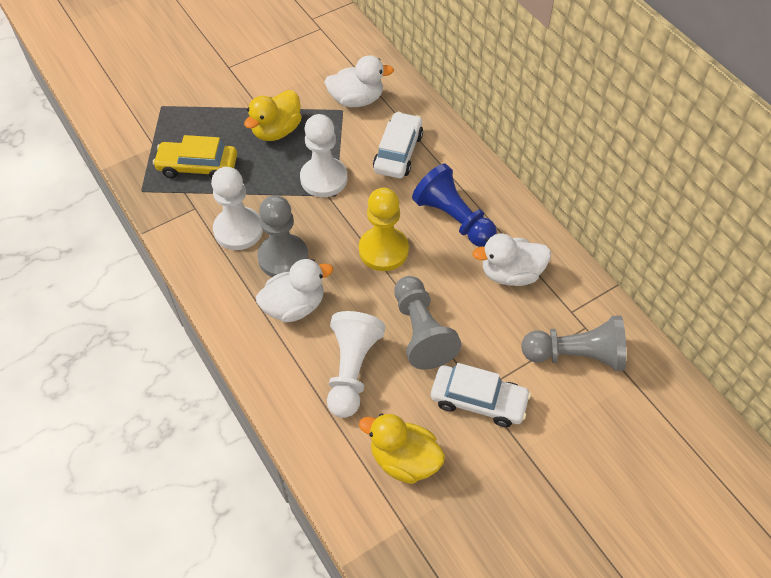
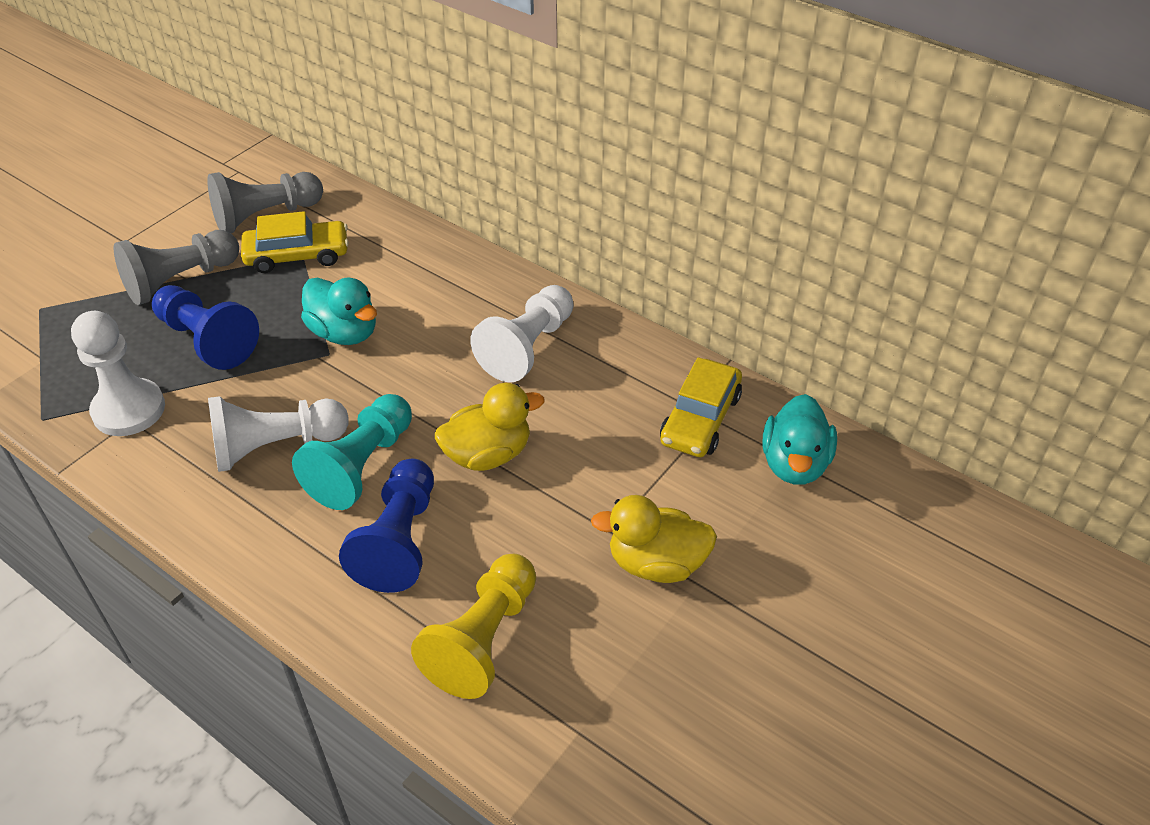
blue pawn: 1 -> 2
grey pawn: 3 -> 2
turquoise duck: 0 -> 2
turquoise pawn: 0 -> 1
white car: 2 -> 0
white duck: 3 -> 0
yellow car: 1 -> 2

